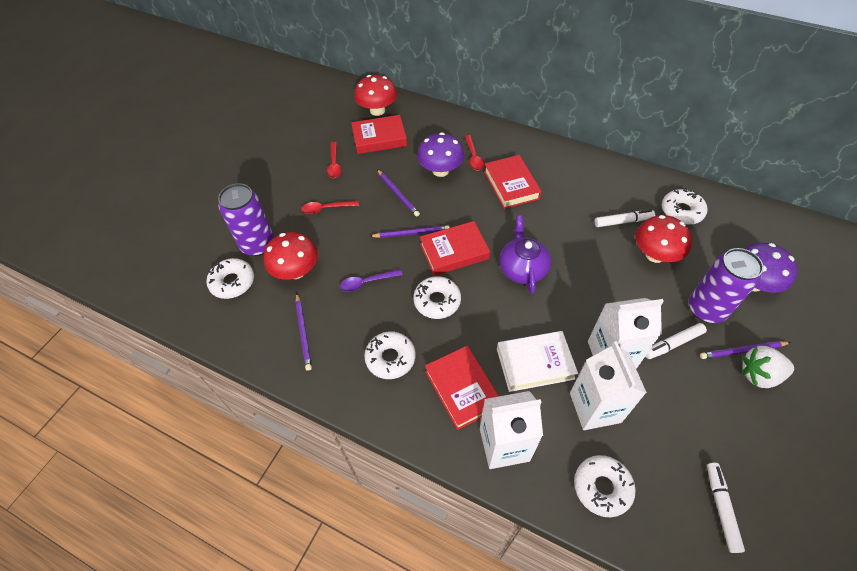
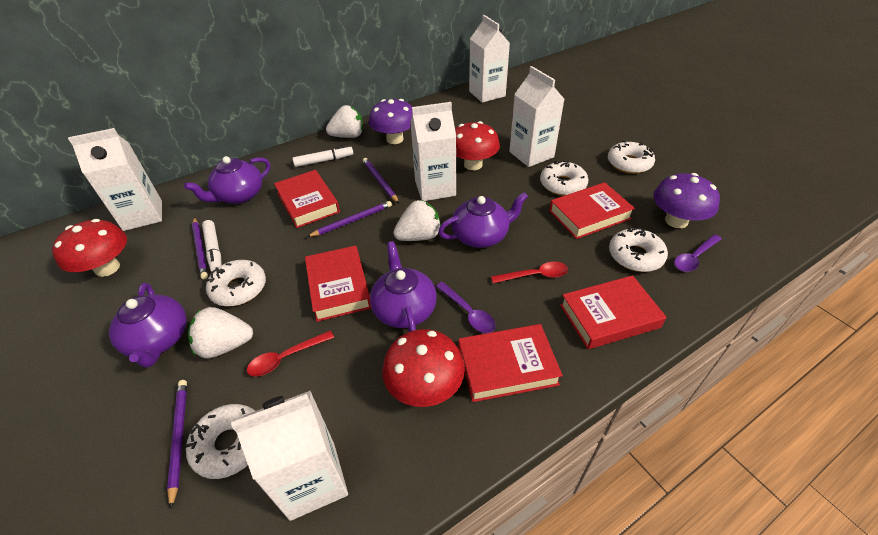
purple can: 2 -> 0
purple spoon: 1 -> 2
purple teapot: 1 -> 4
red book: 4 -> 5
red spoon: 3 -> 2
white book: 1 -> 0
white carton: 3 -> 5
white marker: 3 -> 2
white strawberry: 1 -> 3

